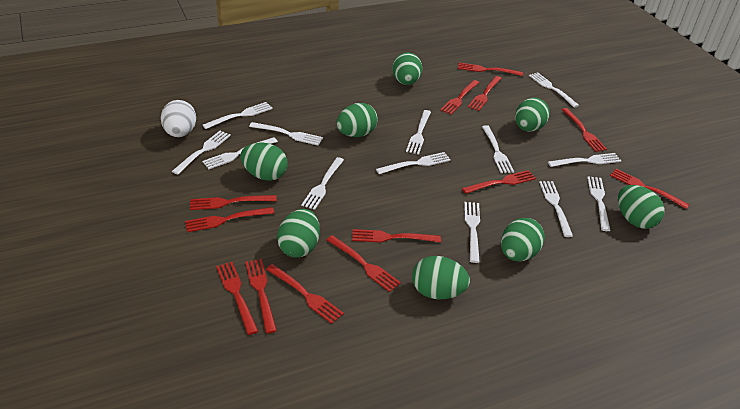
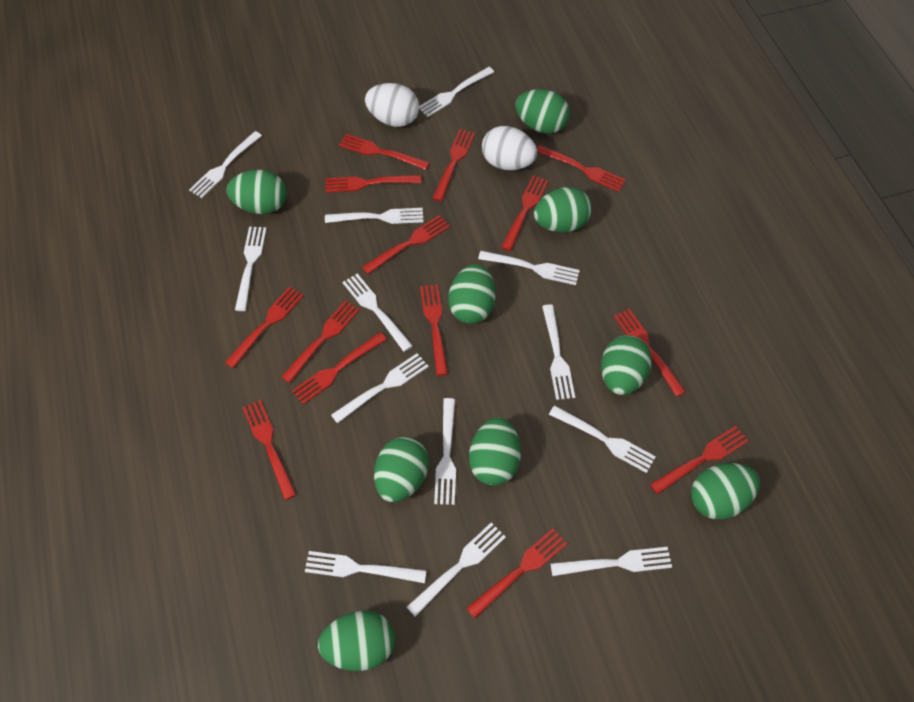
green egg: 8 -> 9
red fork: 13 -> 14
white egg: 1 -> 2

